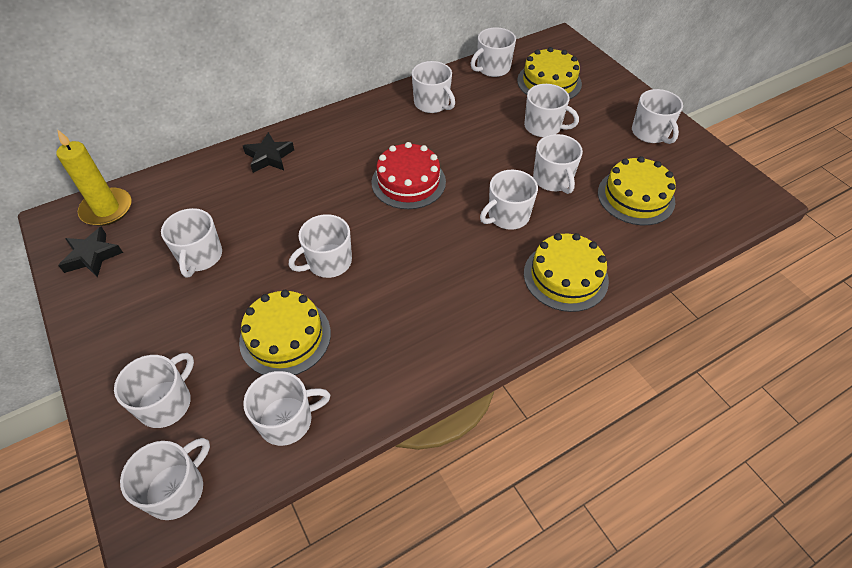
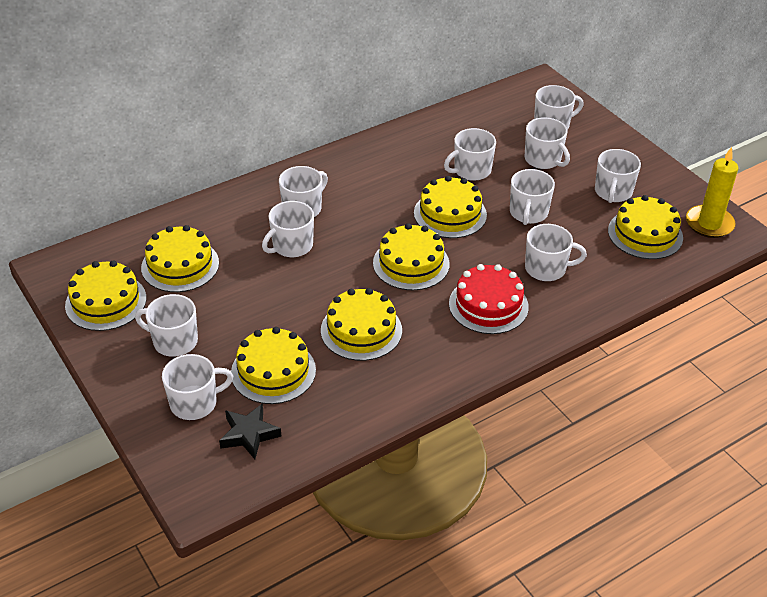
black star: 2 -> 1
white mug: 11 -> 10
yellow cake: 4 -> 7

